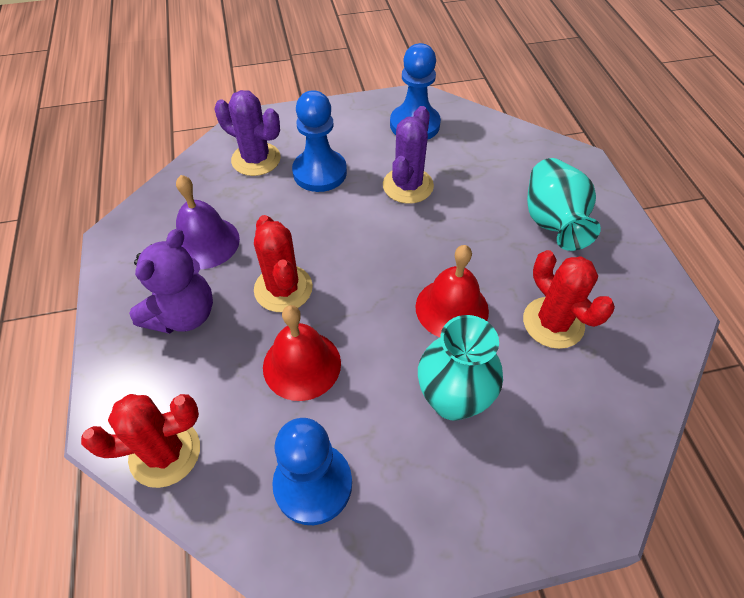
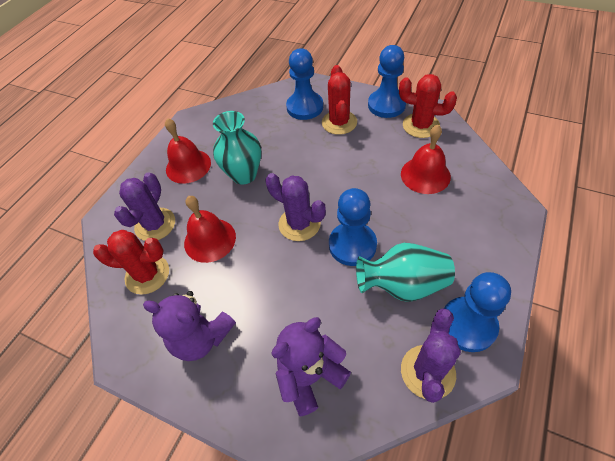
blue pawn: 3 -> 4
purple bell: 1 -> 0
purple cactus: 2 -> 3
purple teddy bear: 1 -> 2
red bell: 2 -> 3

